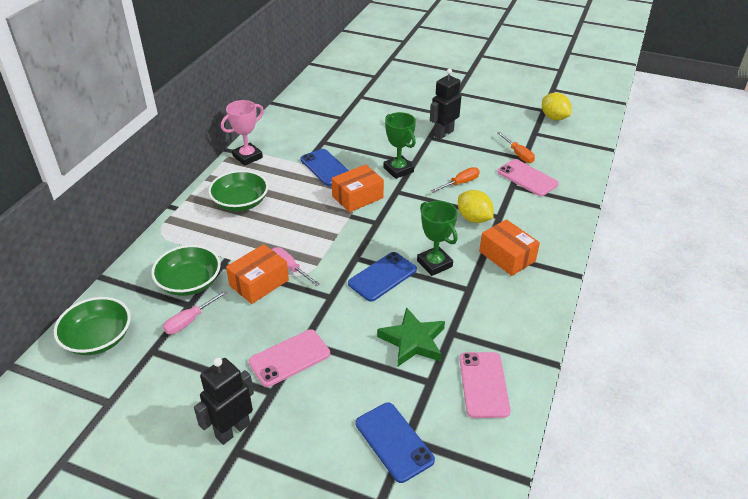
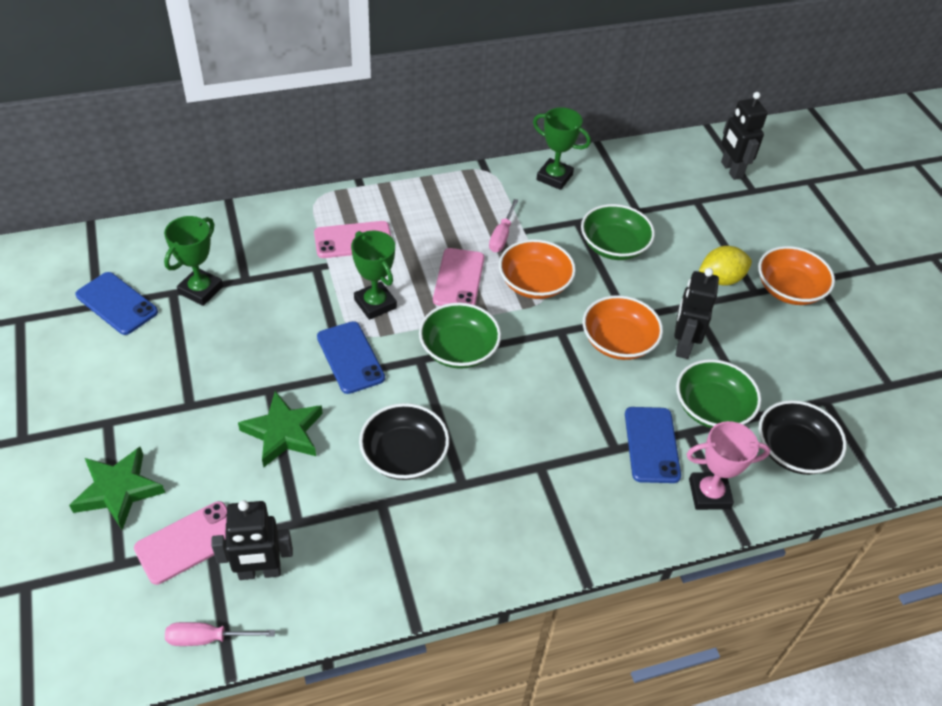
black bowl: 0 -> 2
black robot: 2 -> 3
green star: 1 -> 2
green trophy: 2 -> 3
orange bowl: 0 -> 3
orange box: 3 -> 0
orange screwdriver: 2 -> 0
yellow lemon: 2 -> 1

